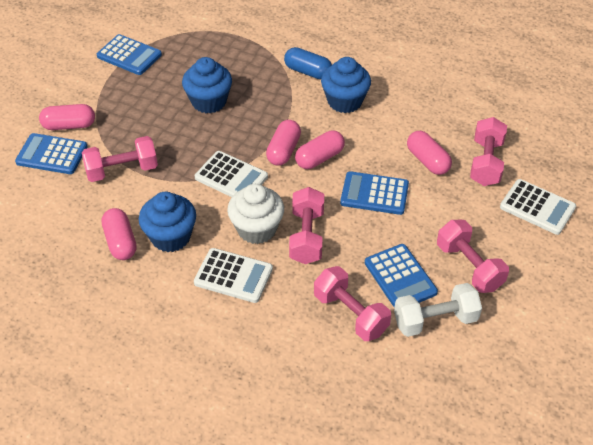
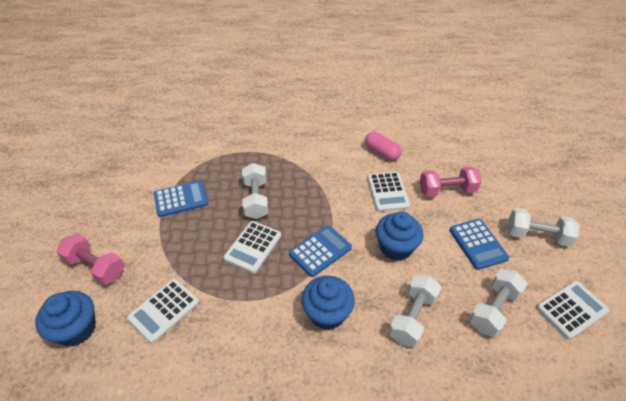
blue calculator: 4 -> 3
blue capsule: 1 -> 0
pink capsule: 5 -> 1
pink dumbbell: 5 -> 2
white calculator: 3 -> 4
white cupcake: 1 -> 0
white dumbbell: 1 -> 4

